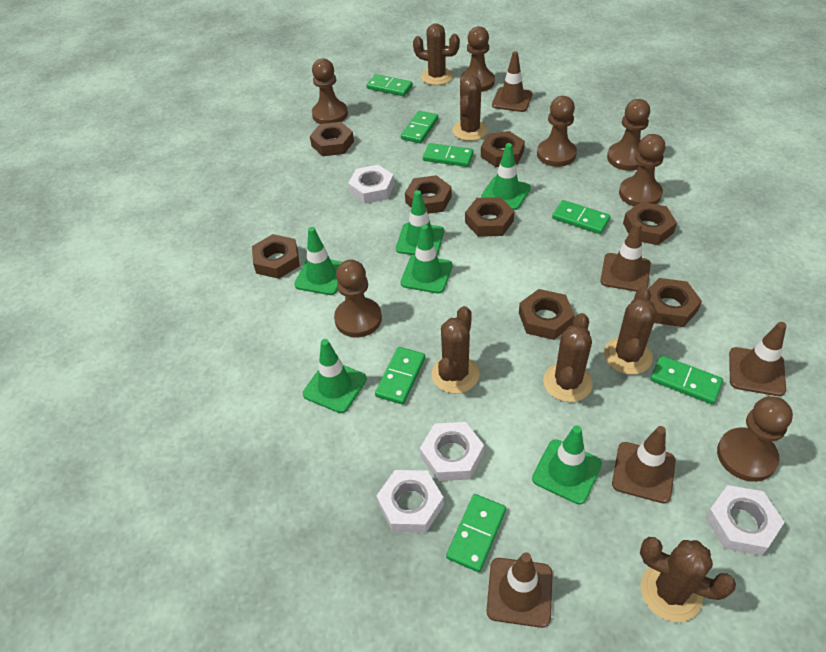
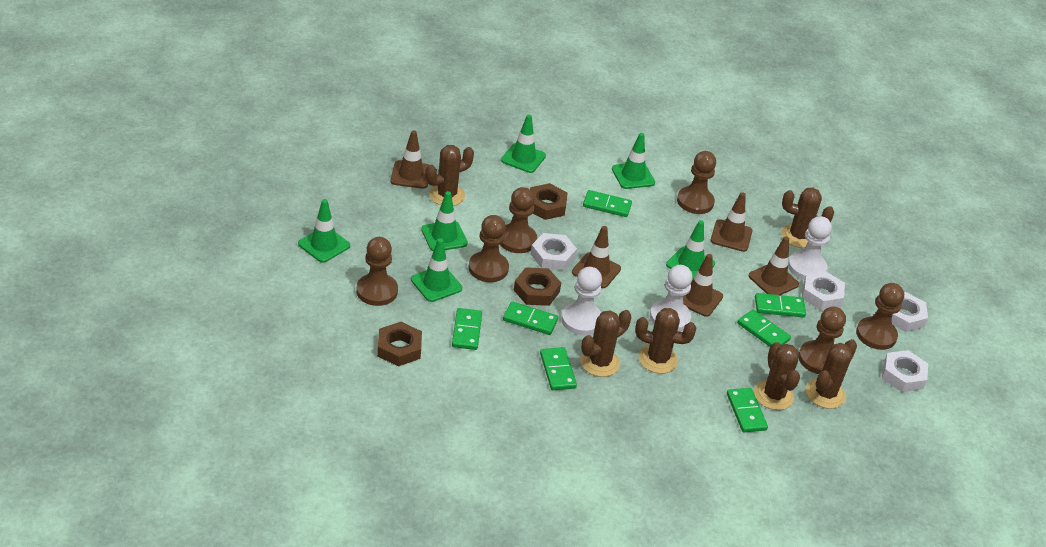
brown nut: 8 -> 3
brown pawn: 7 -> 6
white pawn: 0 -> 3

